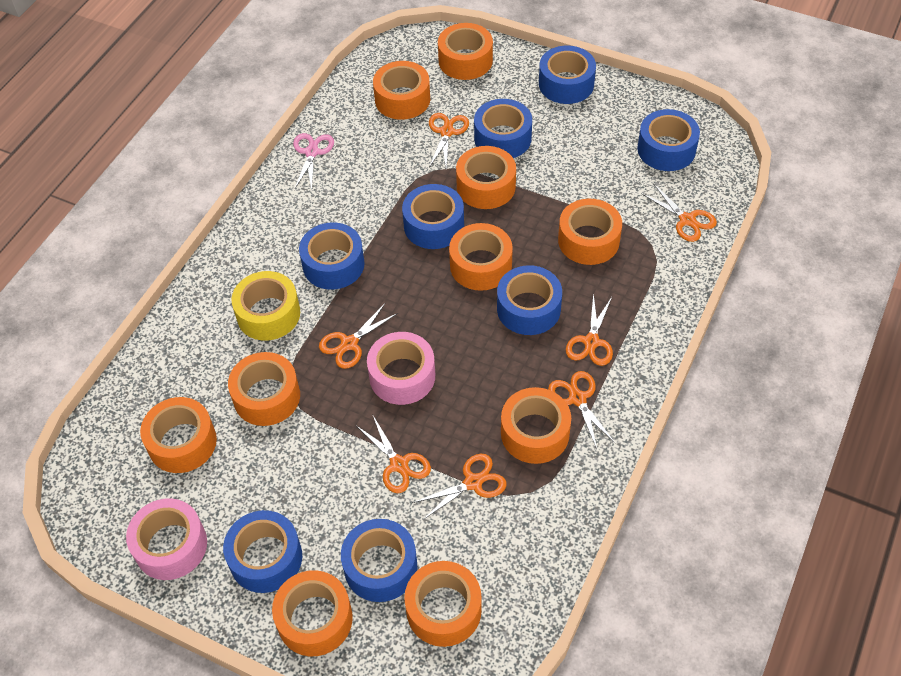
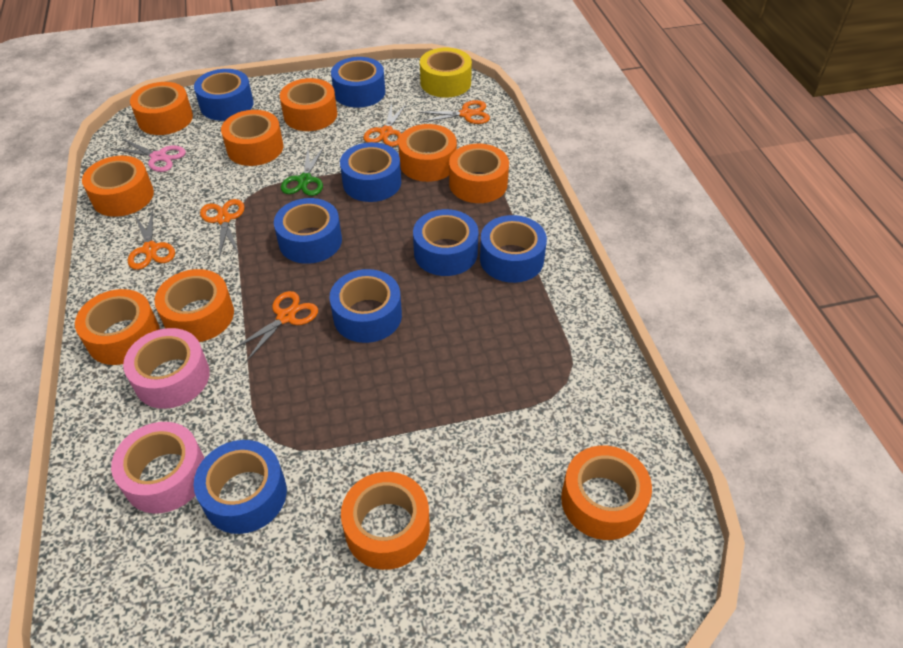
green scissors: 0 -> 1
orange scissors: 7 -> 5

